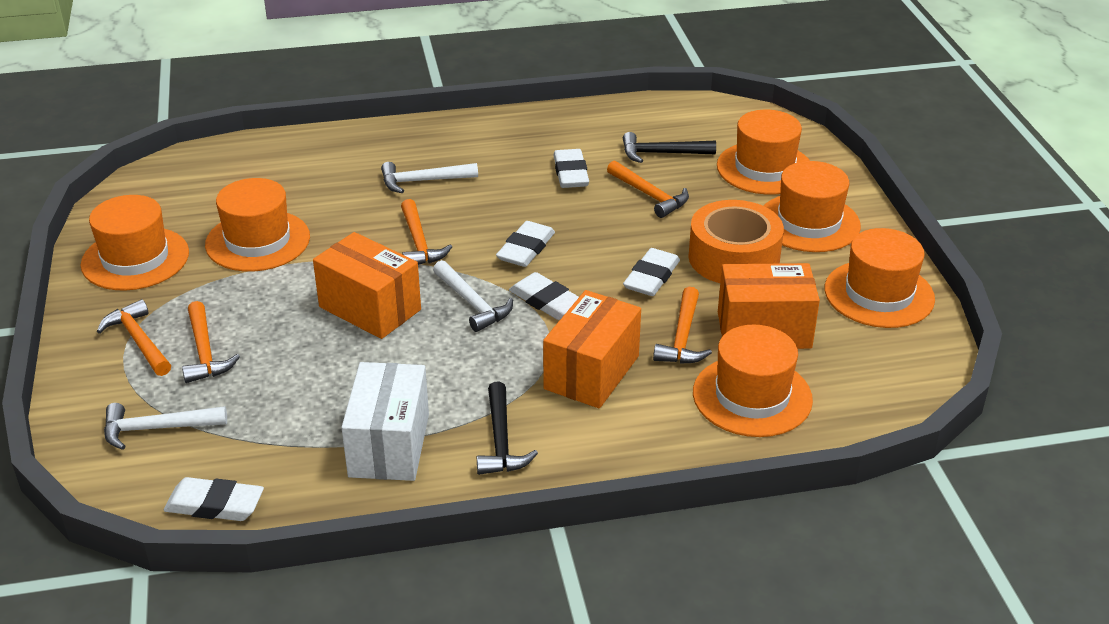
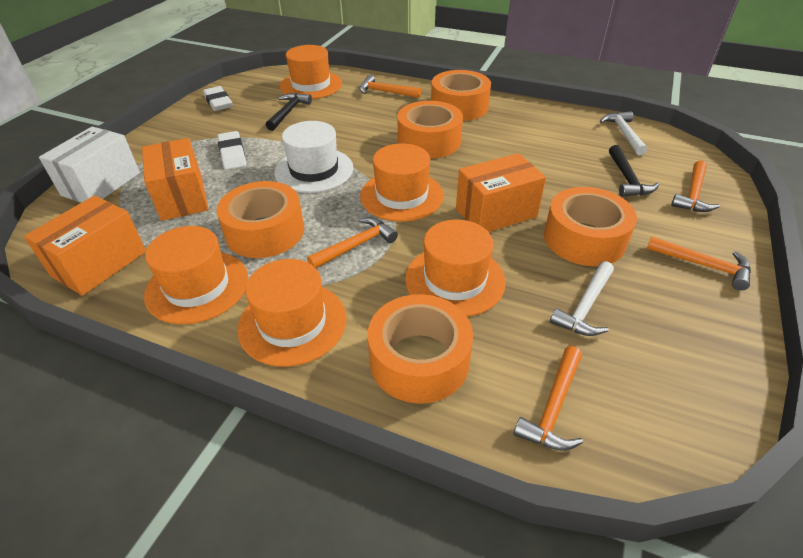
orange hat: 6 -> 5
orange tape: 1 -> 5
white eraser: 5 -> 2
white hammer: 3 -> 2
white hat: 0 -> 1

